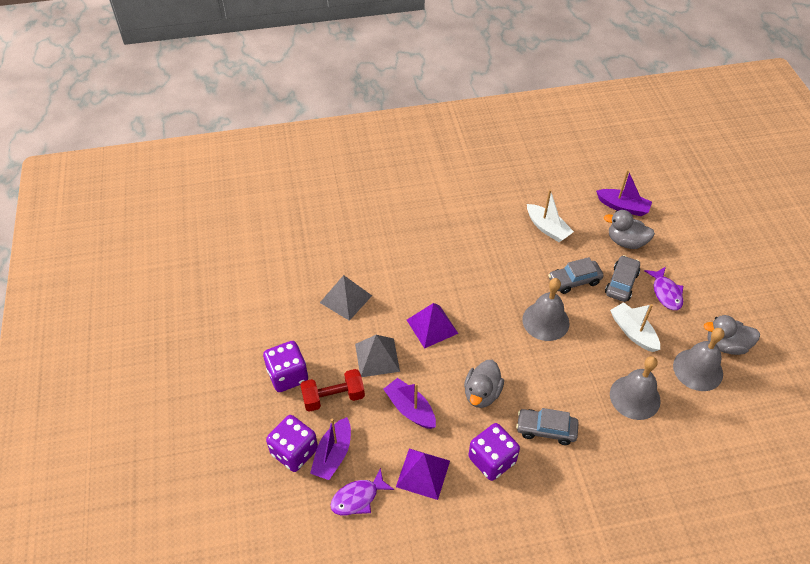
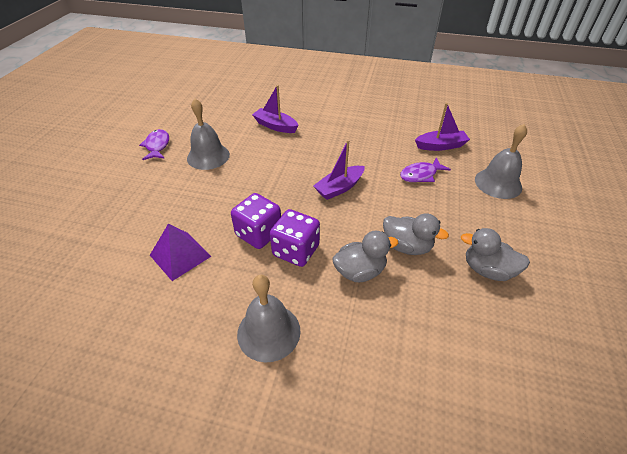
grey car: 3 -> 0
grey pyramid: 2 -> 0
purple dice: 3 -> 2
purple pyramid: 2 -> 1
red dumbbell: 1 -> 0
white boat: 2 -> 0

